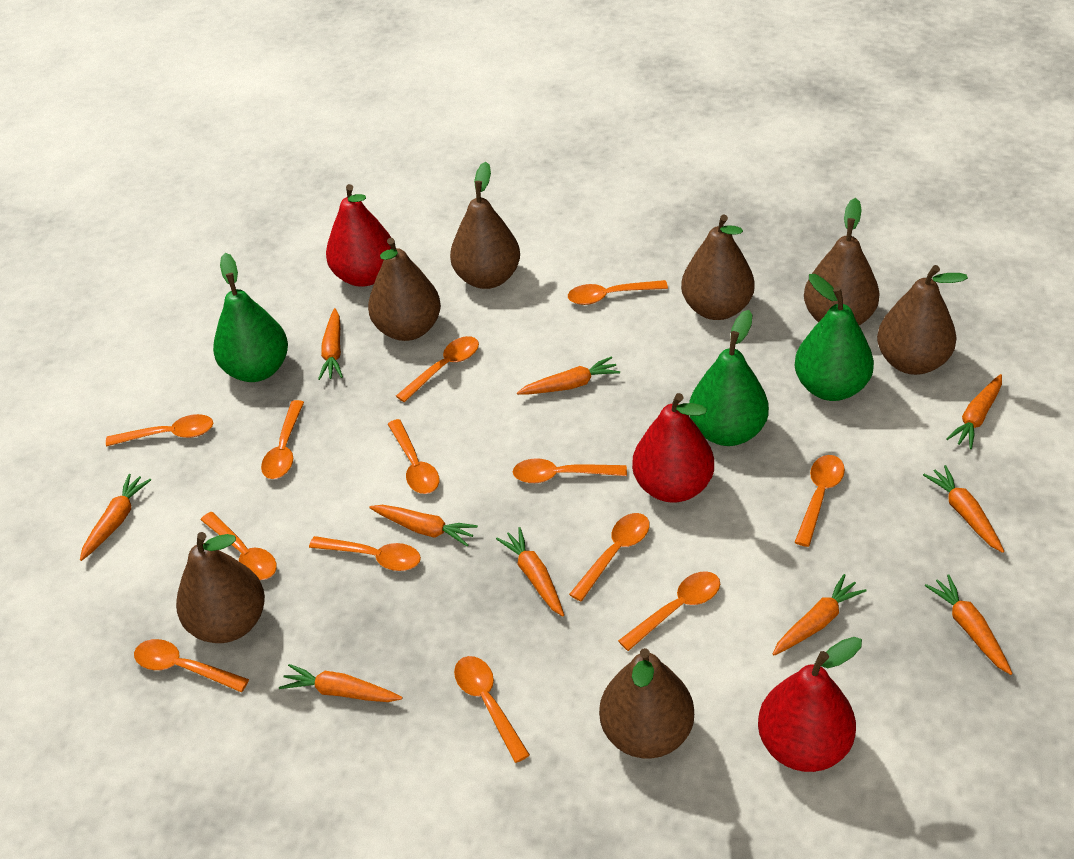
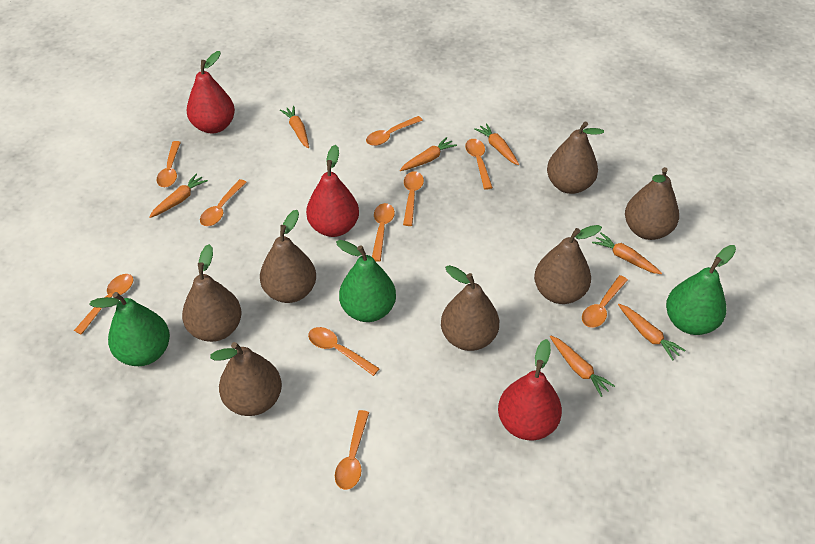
orange carrot: 10 -> 7
orange spoon: 13 -> 10

